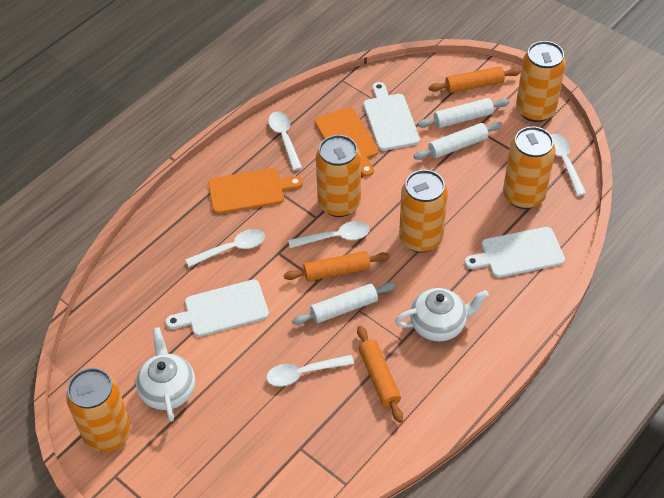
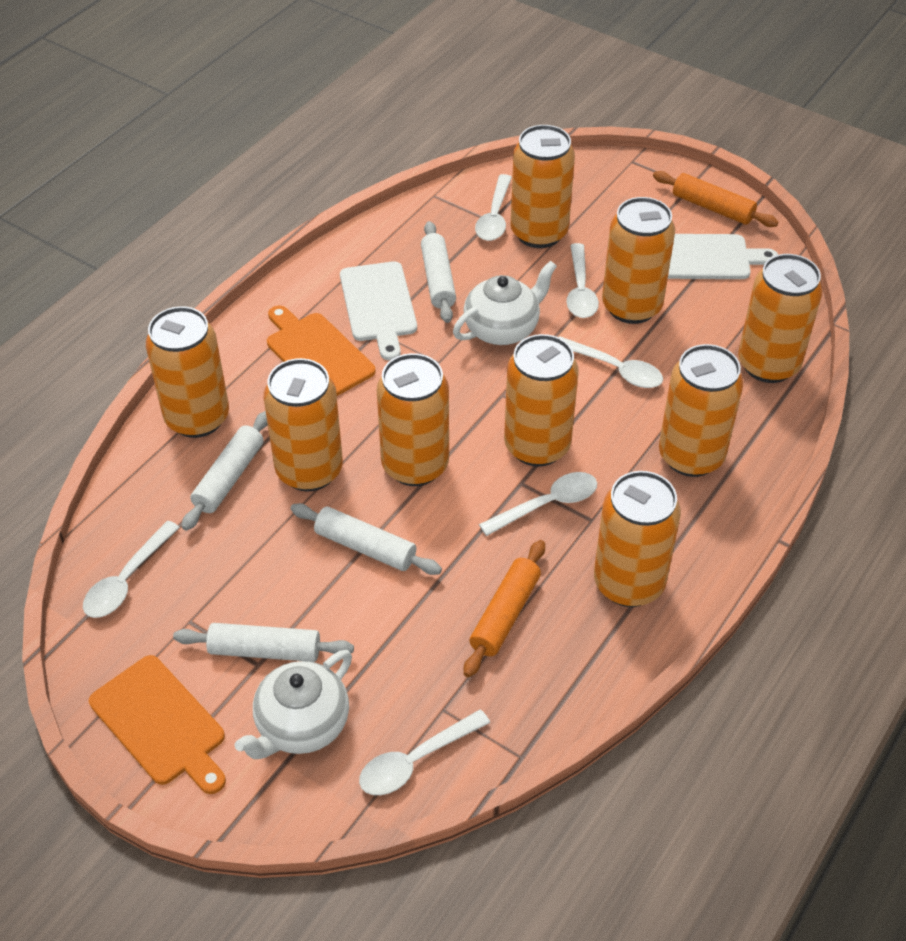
orange can: 5 -> 9
orange rolling pin: 3 -> 2
white cutting board: 3 -> 2
white rolling pin: 3 -> 4
white spoon: 5 -> 6

